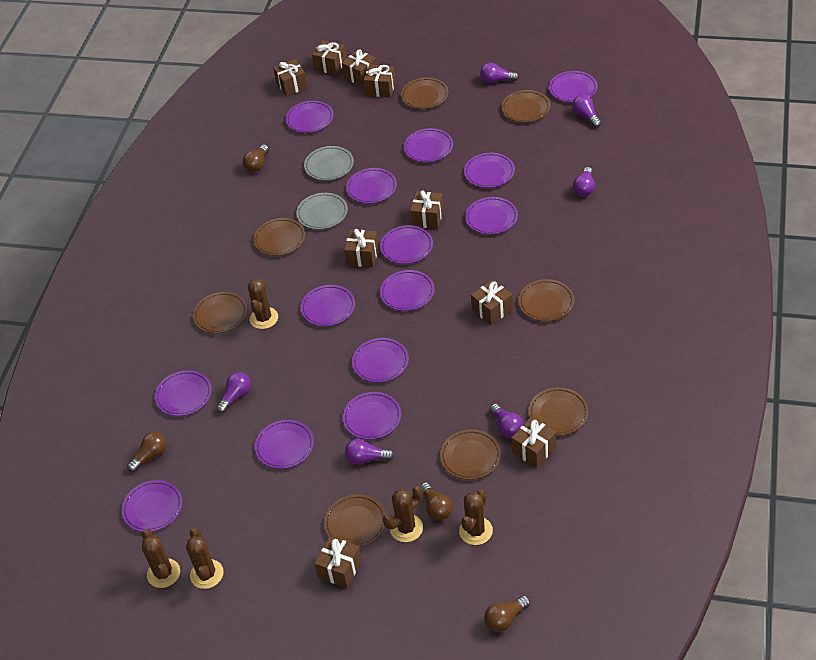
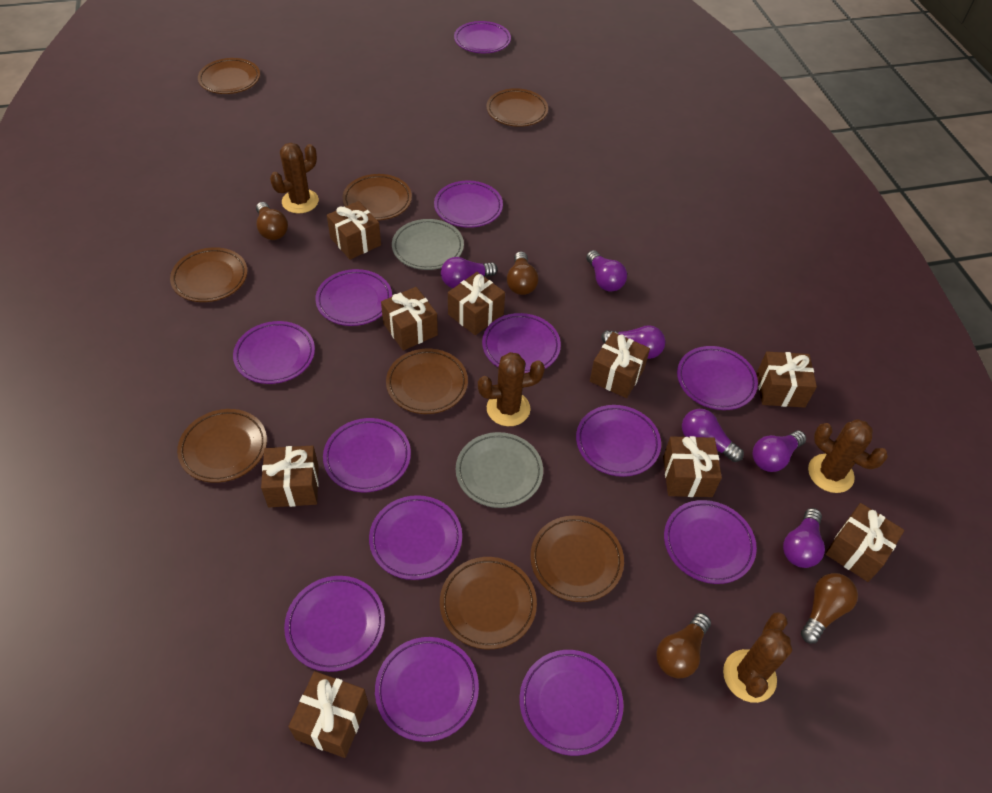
brown cactus: 5 -> 4
purple plate: 14 -> 13

